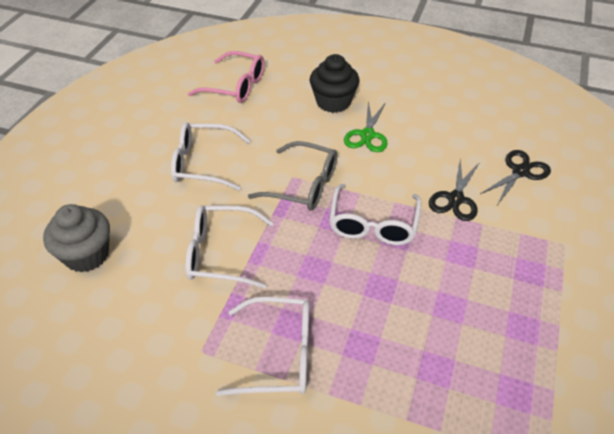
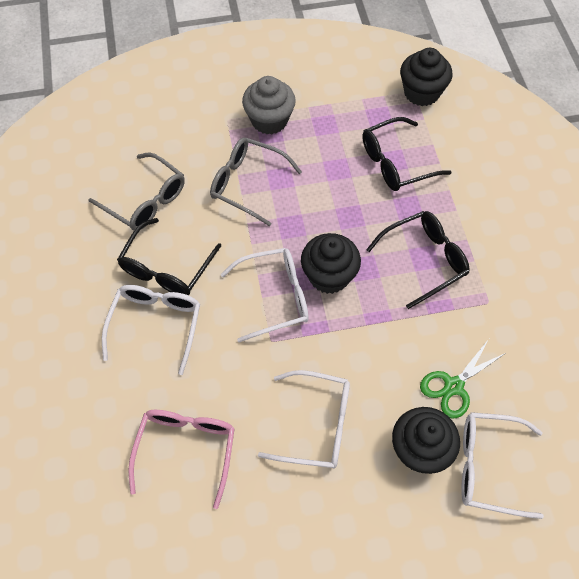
black cupcake: 1 -> 3
black glasses: 0 -> 3
black scissors: 2 -> 0
grey glasses: 1 -> 2

